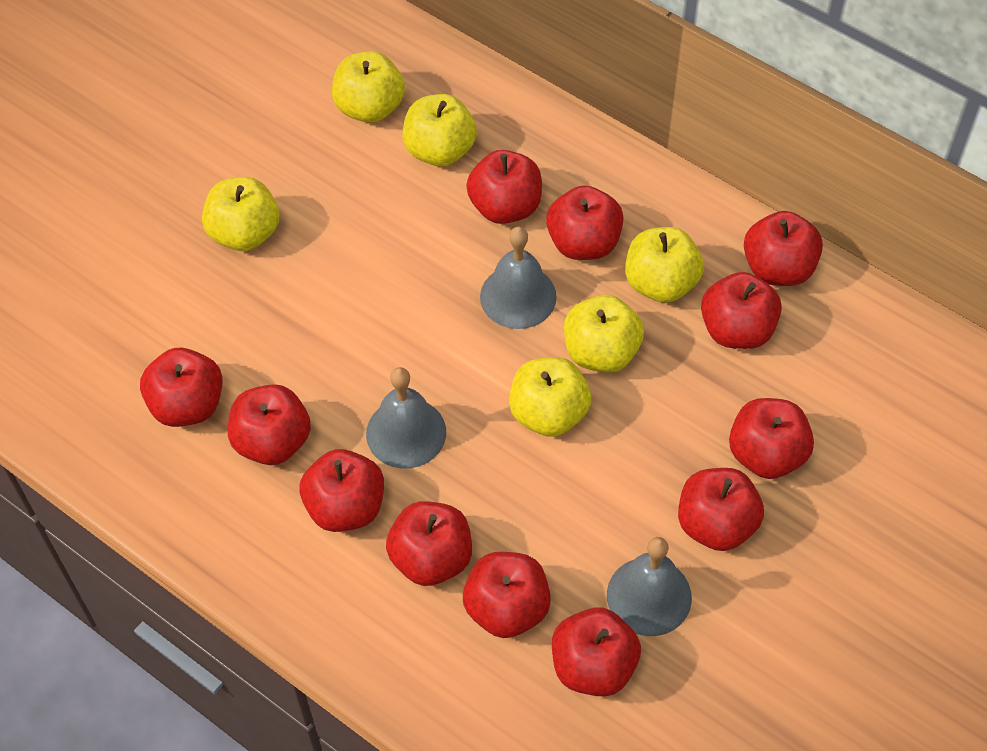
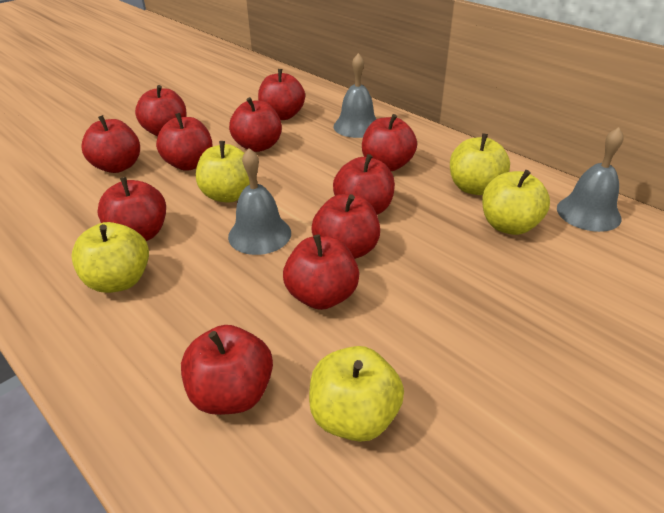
red apple: 12 -> 11
yellow apple: 6 -> 5

